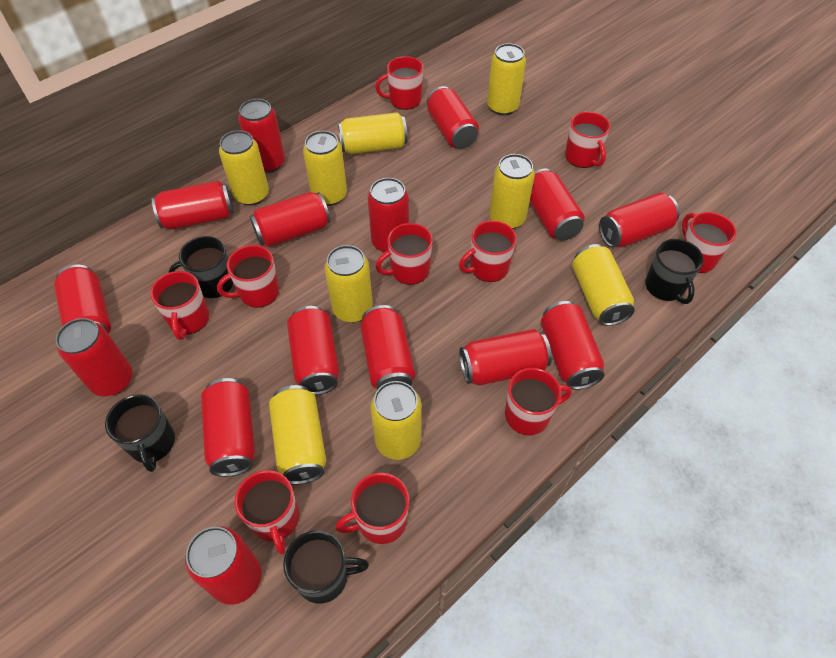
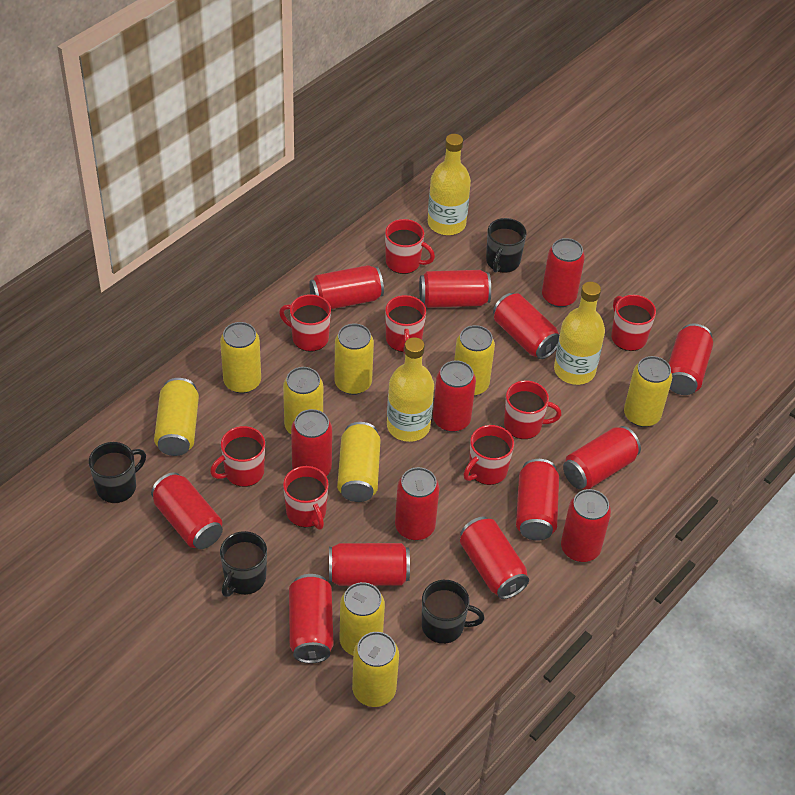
red mug: 10 -> 8
yellow bottle: 0 -> 3

